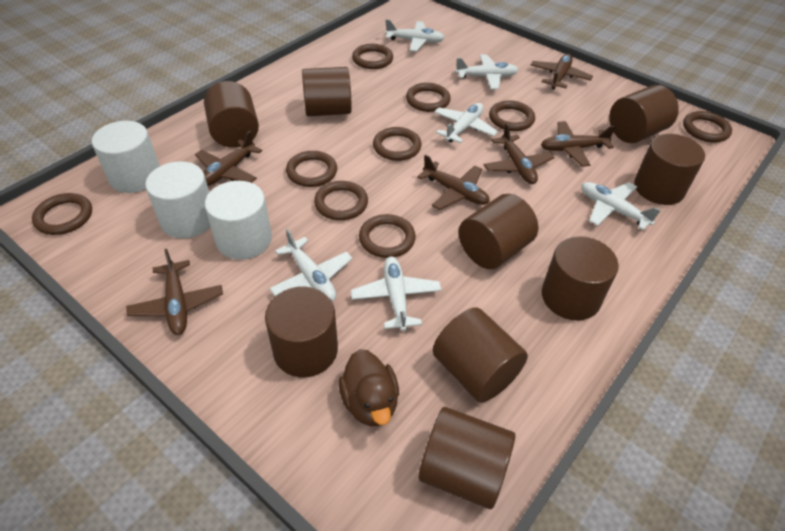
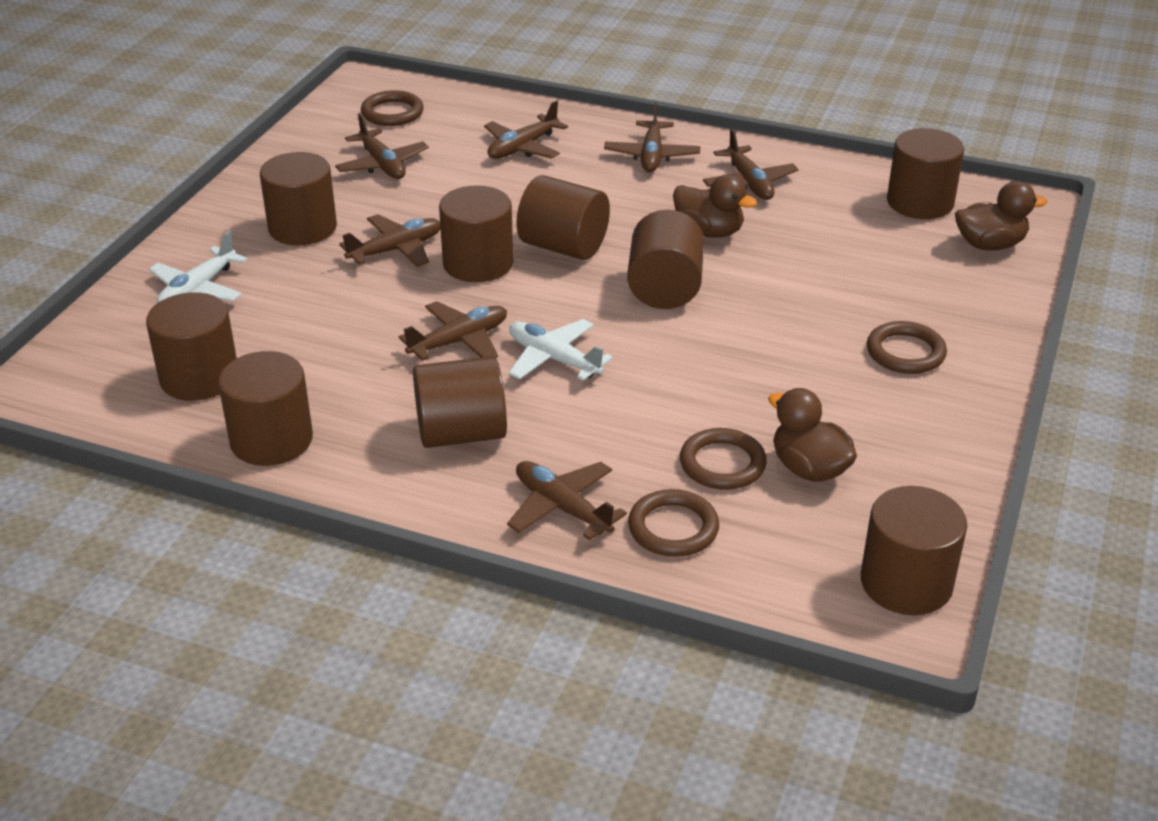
brown duck: 1 -> 3
brown plane: 6 -> 7
brown ring: 9 -> 4
white cylinder: 3 -> 0
white plane: 6 -> 2

